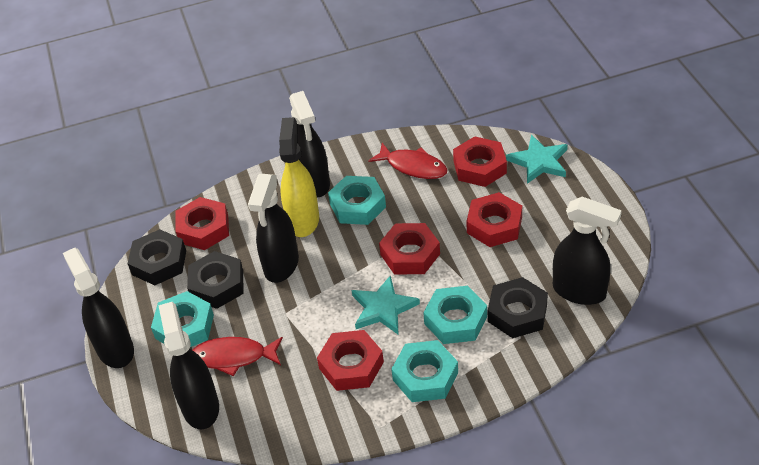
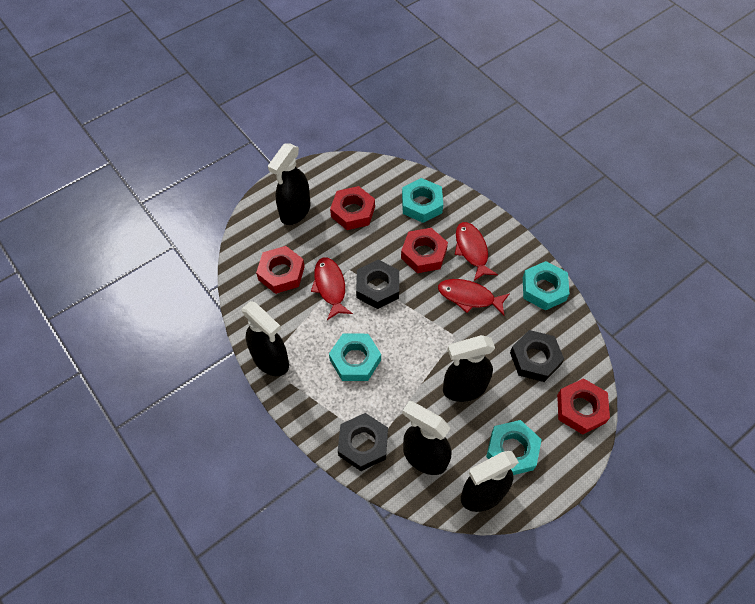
red fish: 2 -> 3
red nut: 5 -> 4
turquoise star: 2 -> 0
yellow spray bottle: 1 -> 0

